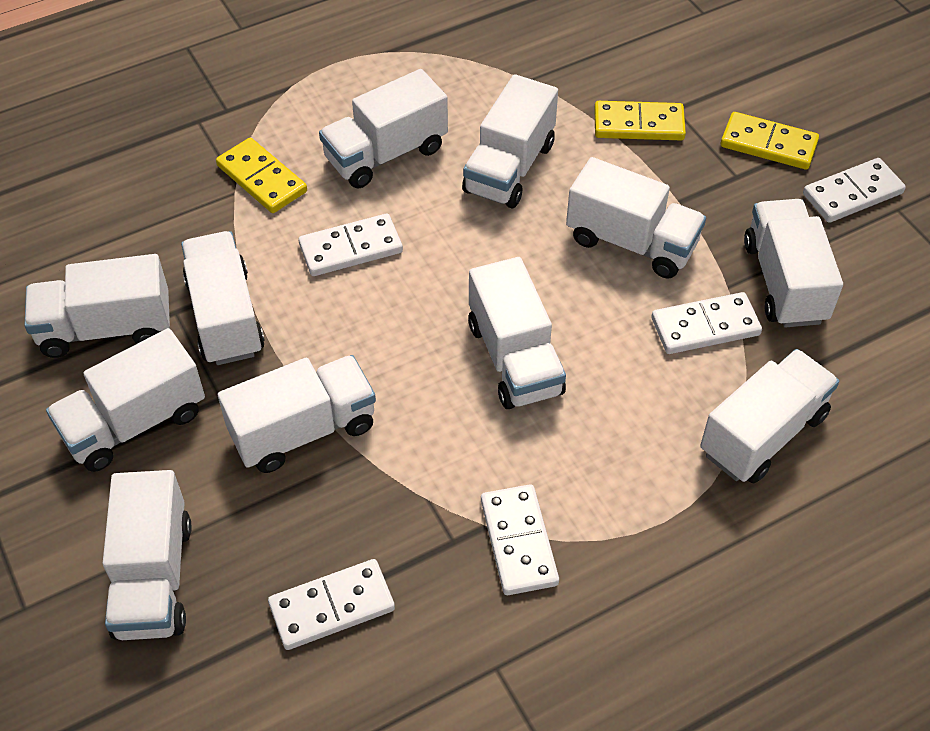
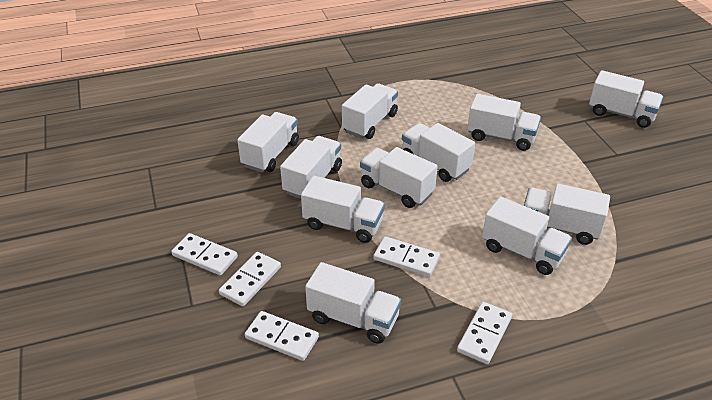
yellow domino: 3 -> 0

